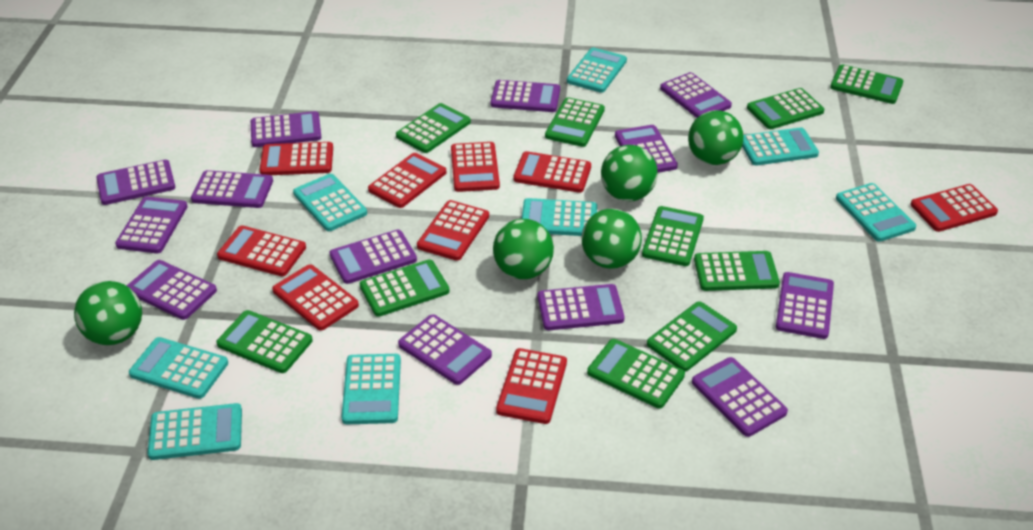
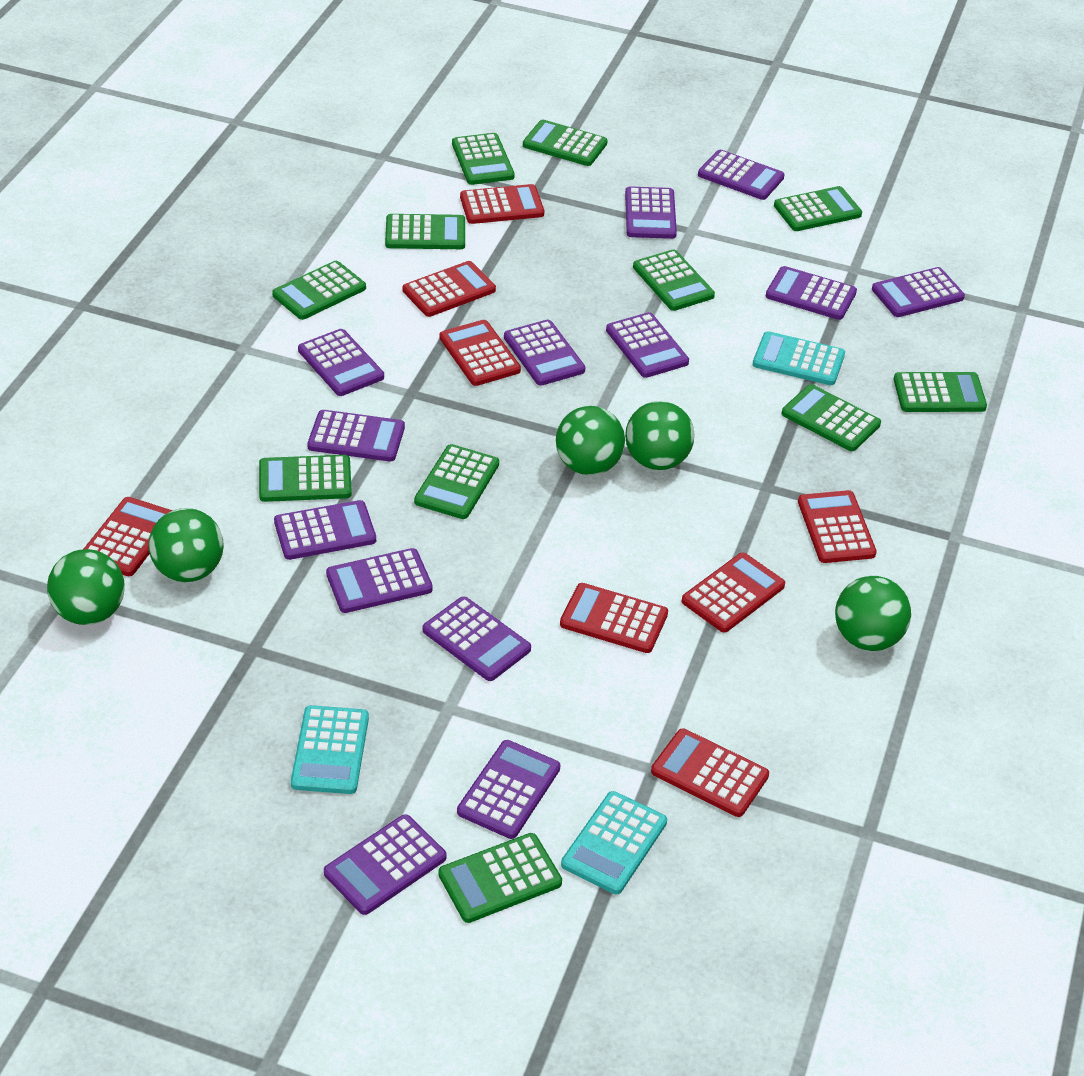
green calculator: 10 -> 11
red calculator: 9 -> 8
turquoise calculator: 8 -> 3

